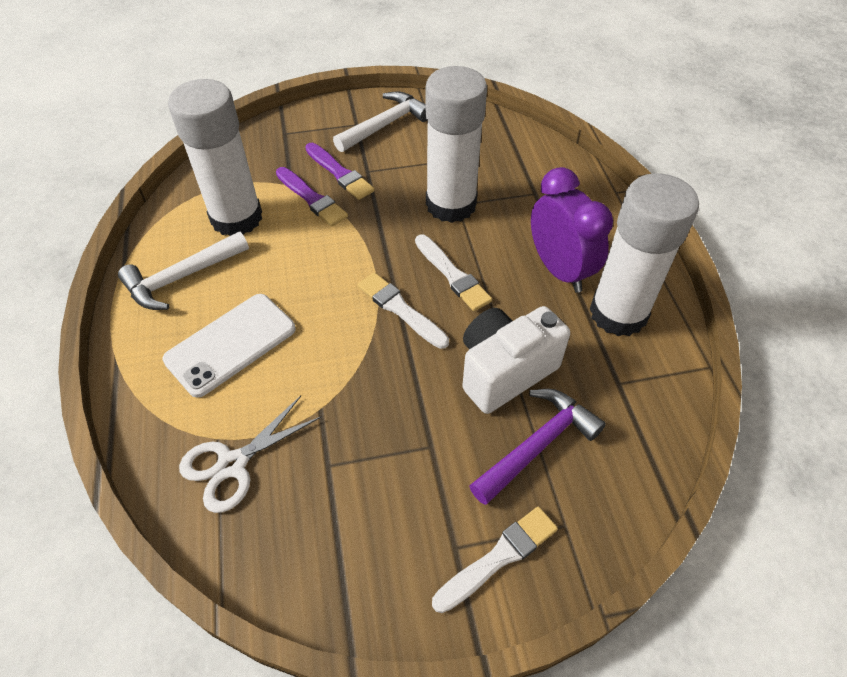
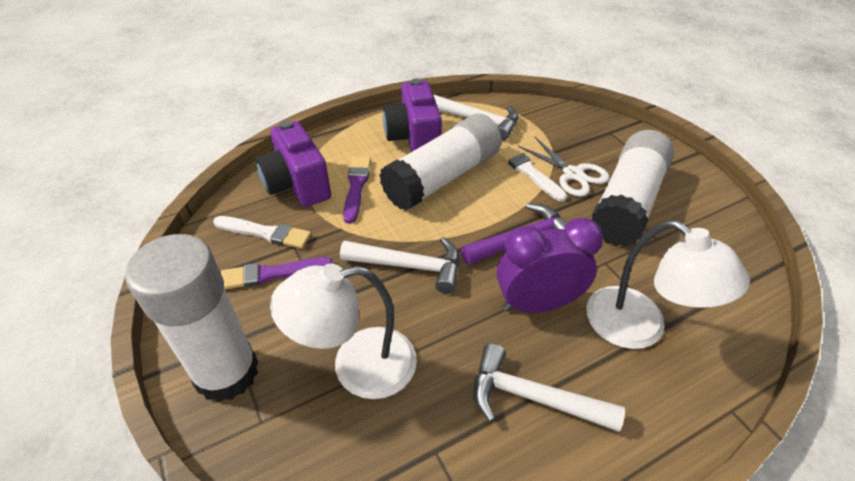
purple camera: 0 -> 2
white brush: 3 -> 2
white camera: 1 -> 0
white hammer: 2 -> 3
white lamp: 0 -> 2
white phone: 1 -> 0

